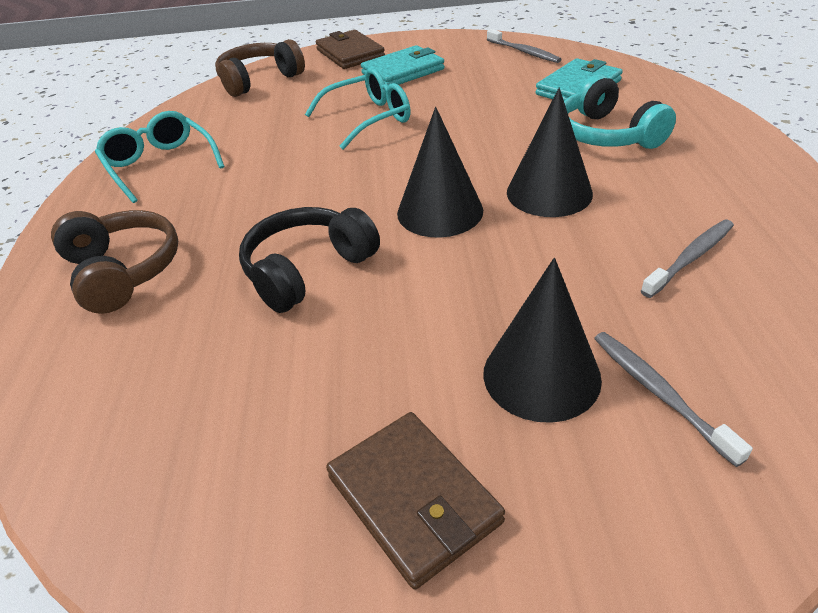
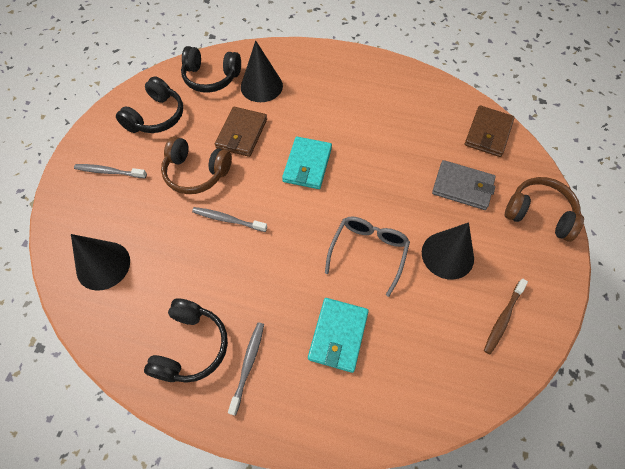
black headphones: 1 -> 3
brown toothbrush: 0 -> 1
grey glasses: 0 -> 1
grey wallet: 0 -> 1
turquoise glasses: 2 -> 0
turquoise headphones: 1 -> 0

